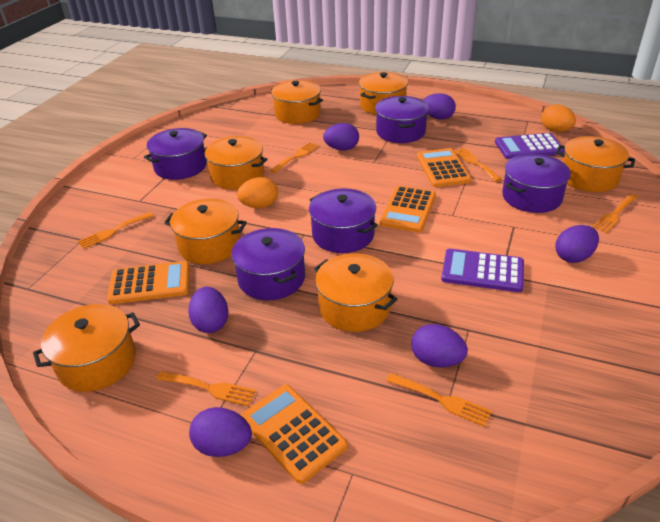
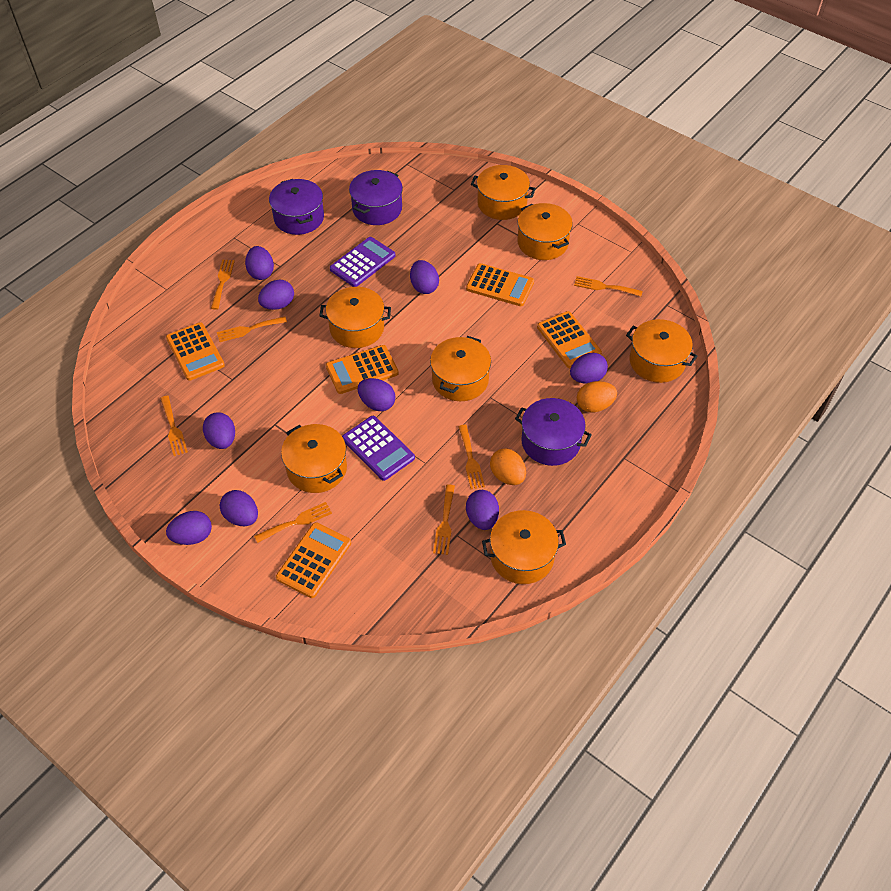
orange calculator: 4 -> 5
orange fork: 6 -> 7
purple egg: 6 -> 9
purple pot: 5 -> 3

